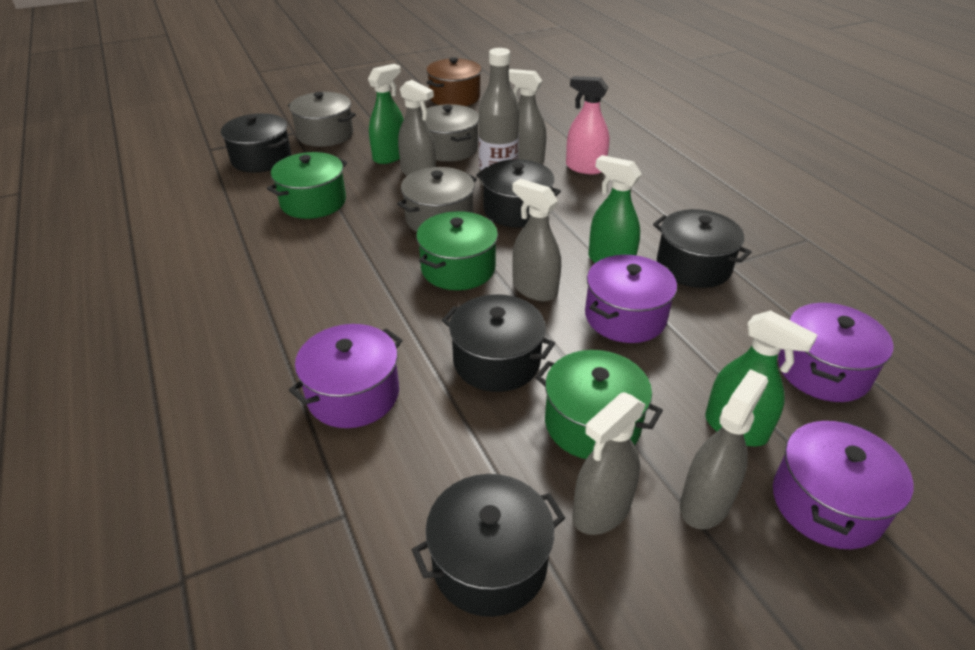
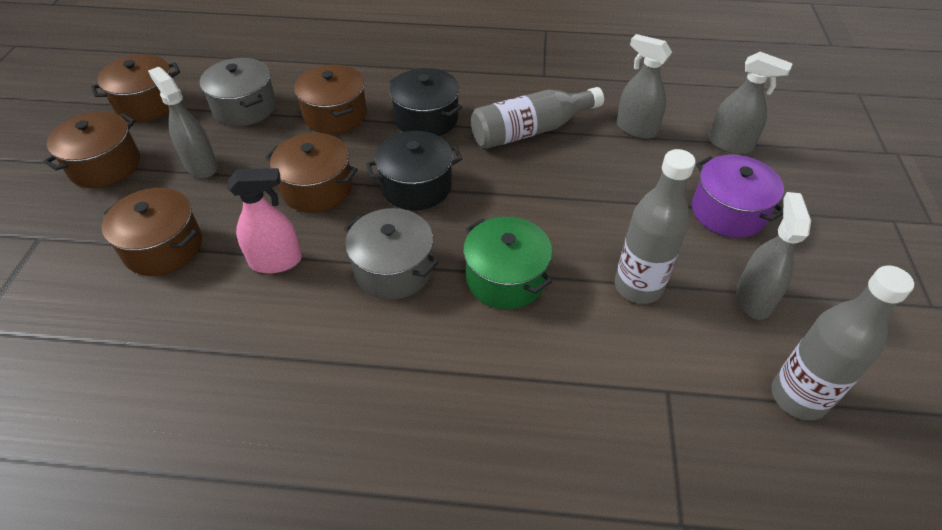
black pot: 5 -> 2
brown pot: 1 -> 5
green pot: 3 -> 1
green spray bottle: 3 -> 0
grey bottle: 1 -> 3
grey pot: 3 -> 2
grey spray bottle: 5 -> 4
purple pot: 4 -> 1

